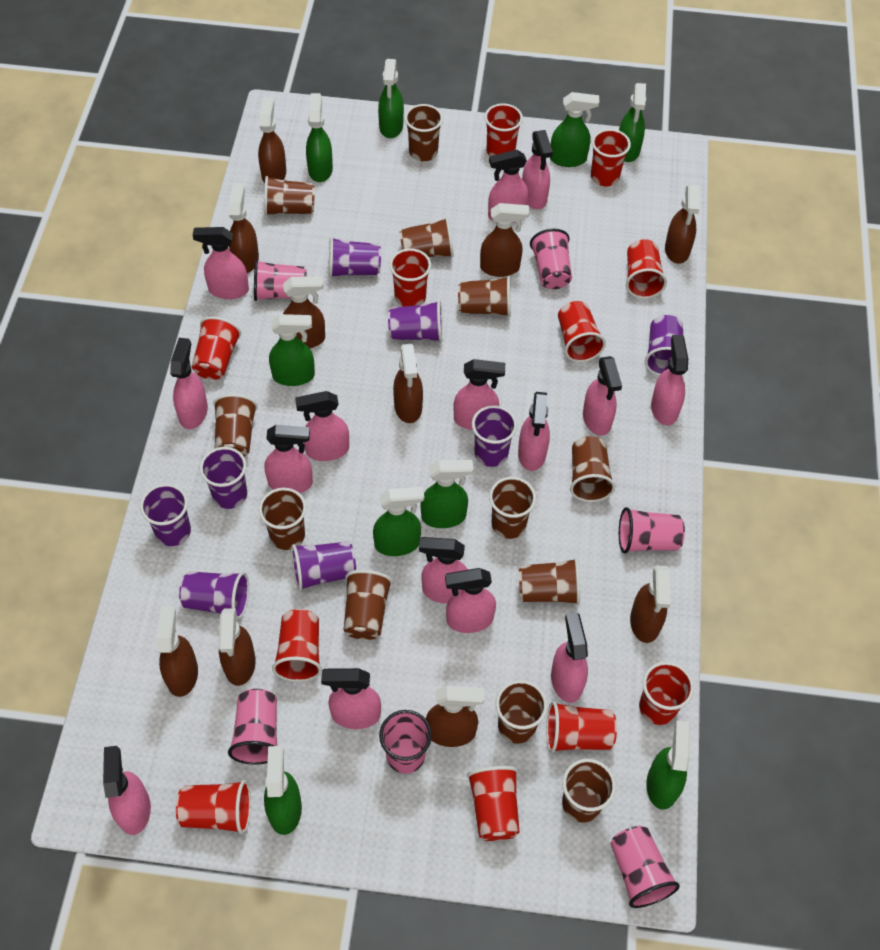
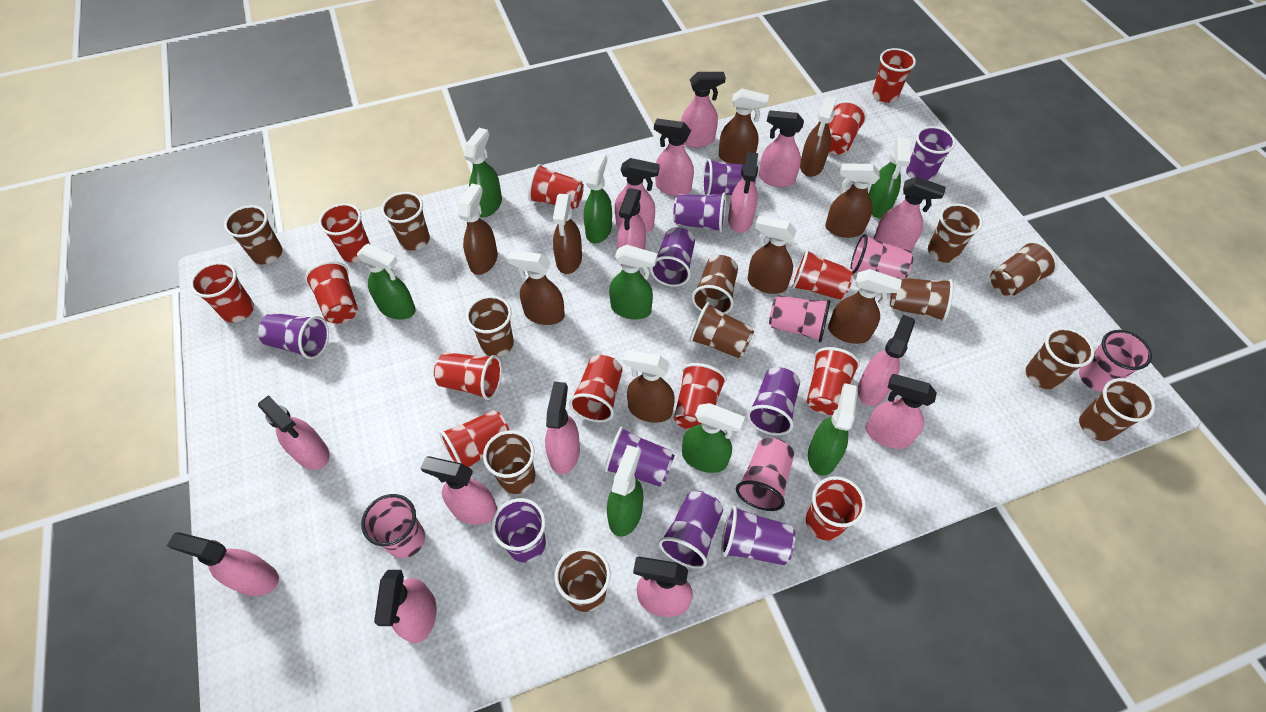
brown spray bottle: 10 -> 9
green spray bottle: 9 -> 8
pink cup: 6 -> 5
purple cup: 8 -> 10
red cup: 11 -> 13

